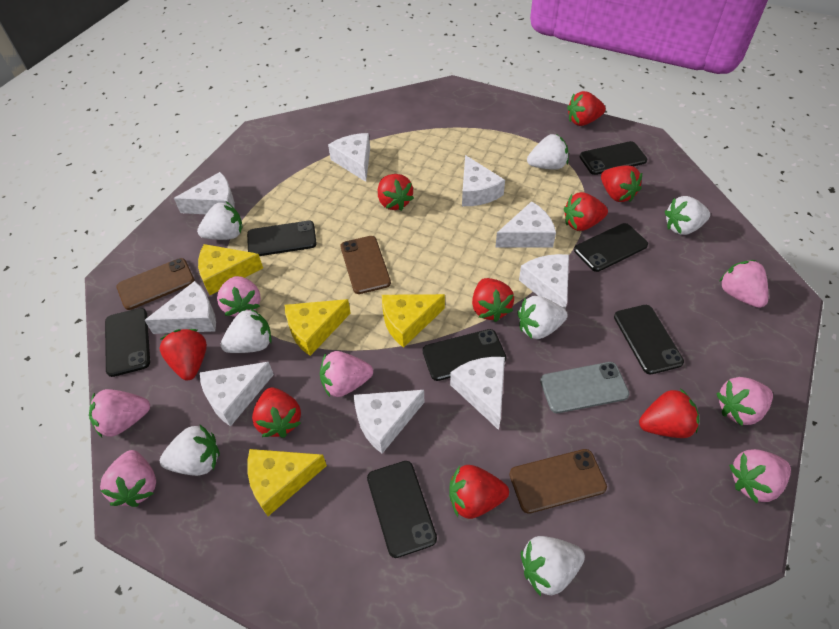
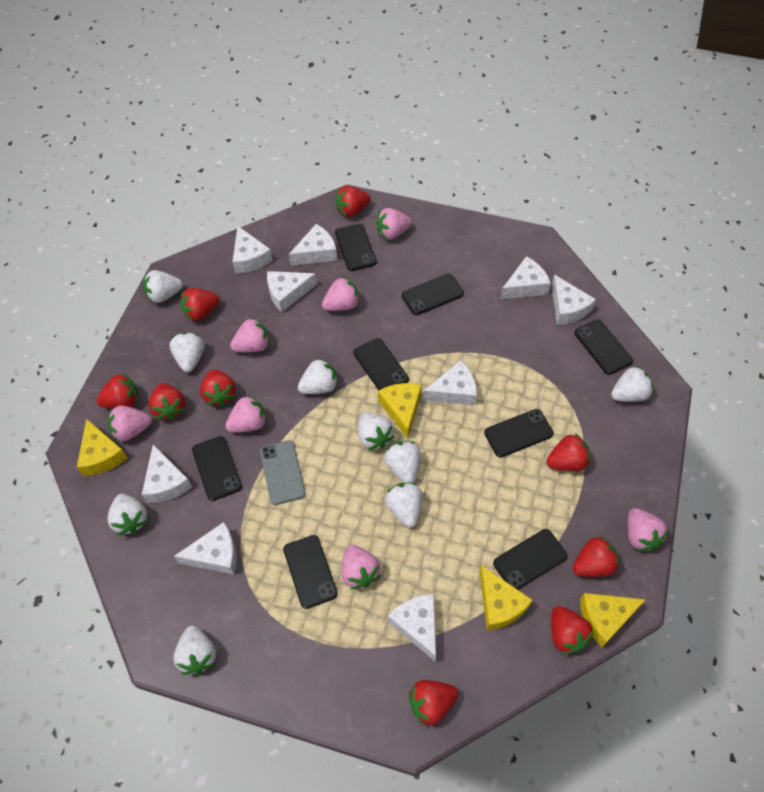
black phone: 7 -> 8
brown phone: 3 -> 0
white strawberry: 7 -> 9

